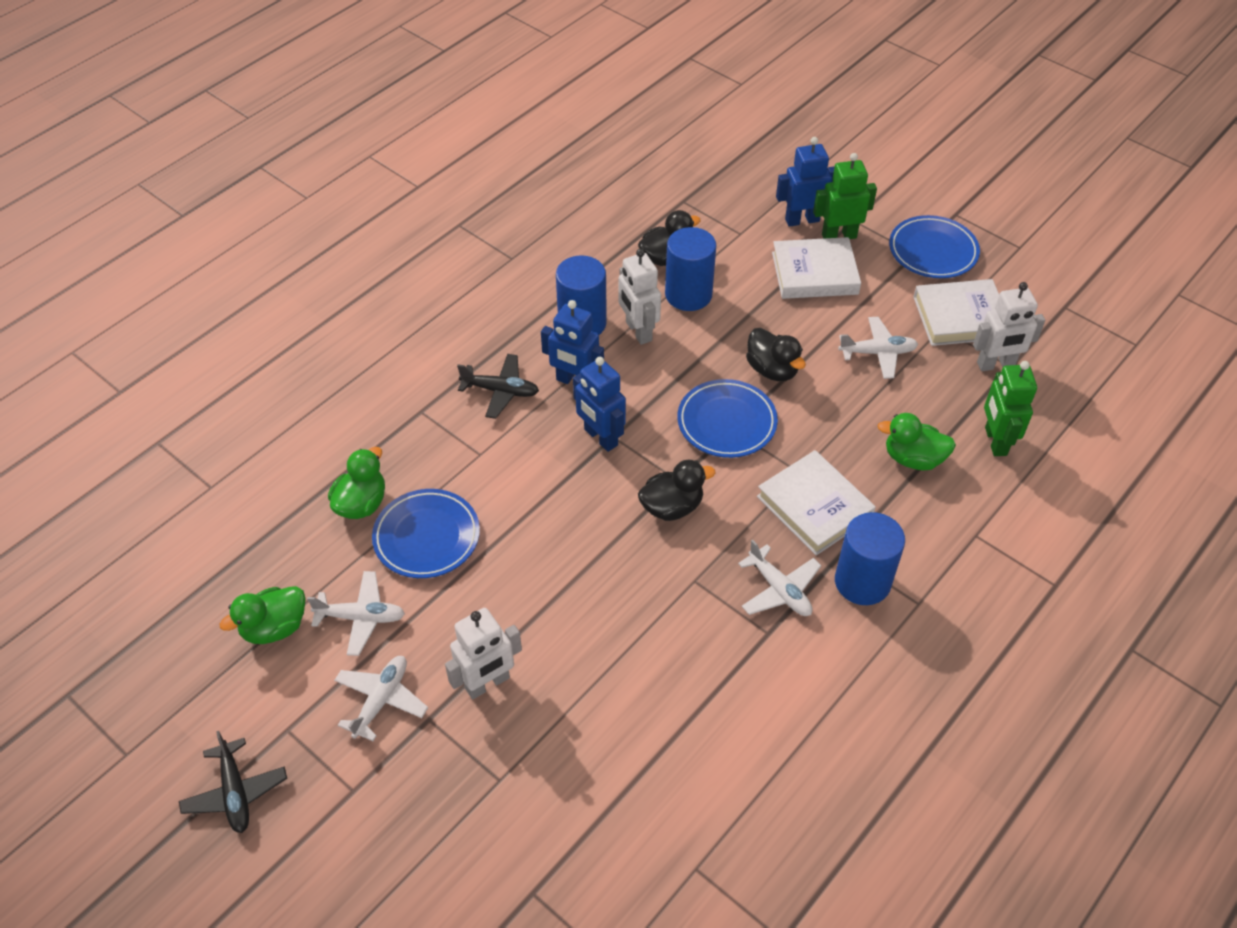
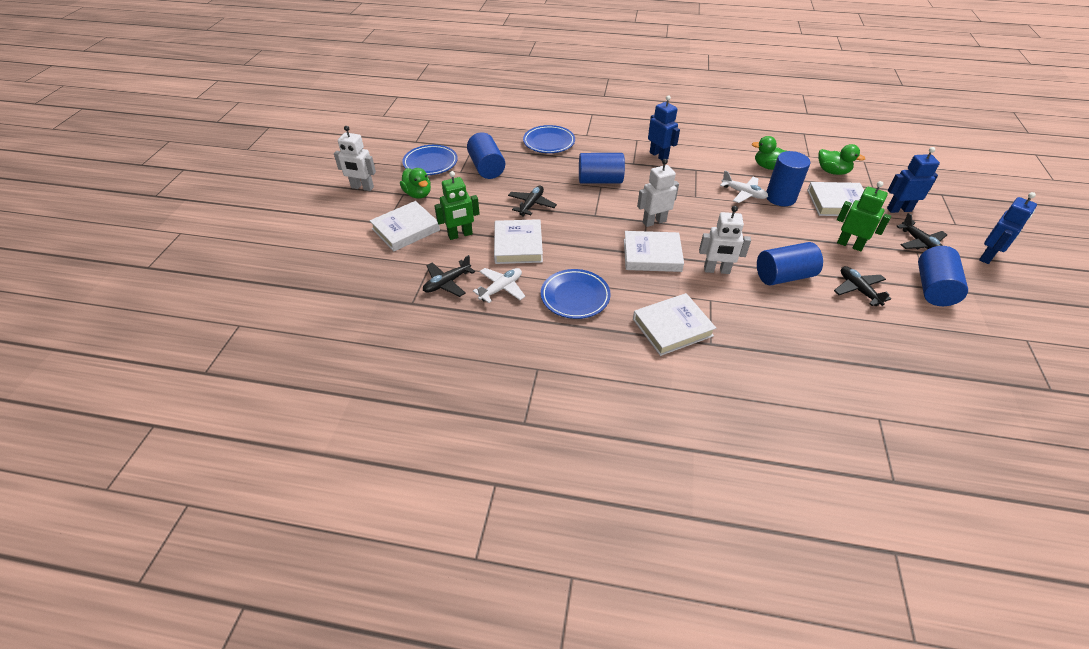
black duck: 3 -> 0
black plane: 2 -> 4
blue cylinder: 3 -> 5
white book: 3 -> 5
white plane: 4 -> 2

